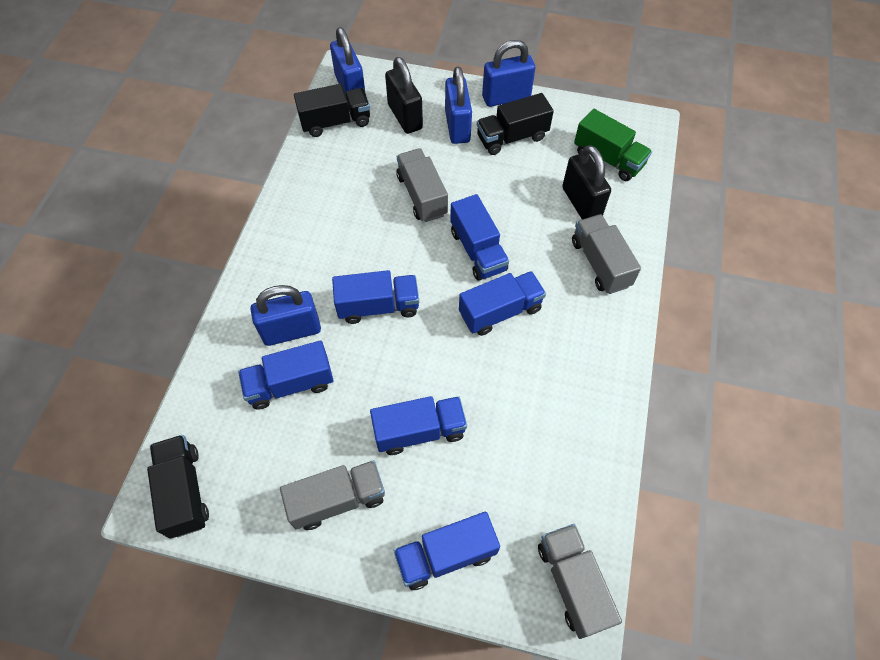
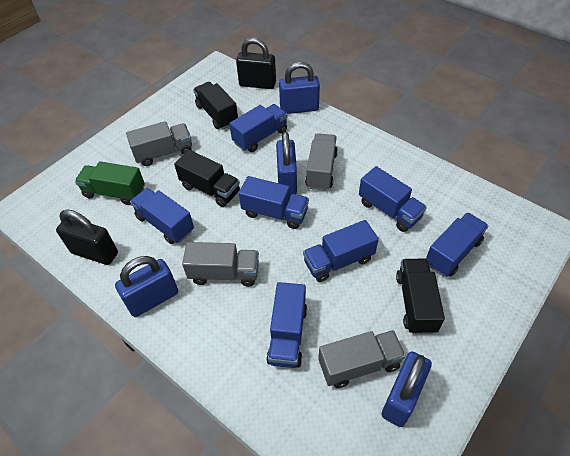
blue truck: 6 -> 7

